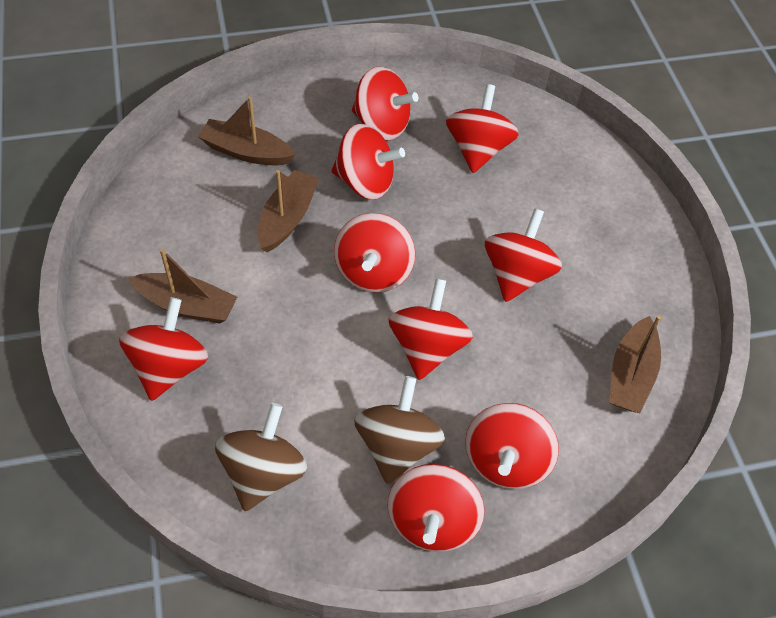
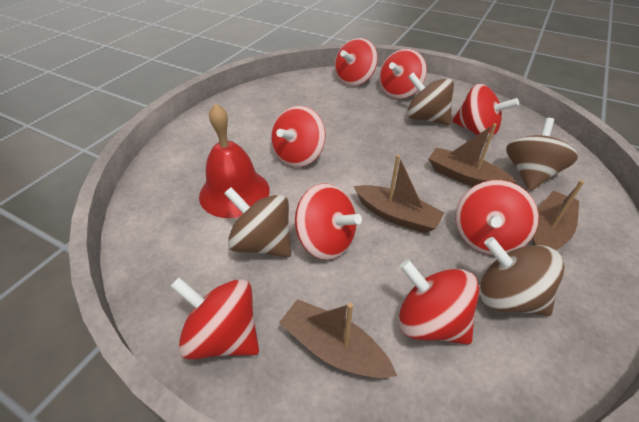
brown spinning top: 2 -> 4
red bell: 0 -> 1
red spinning top: 9 -> 8

